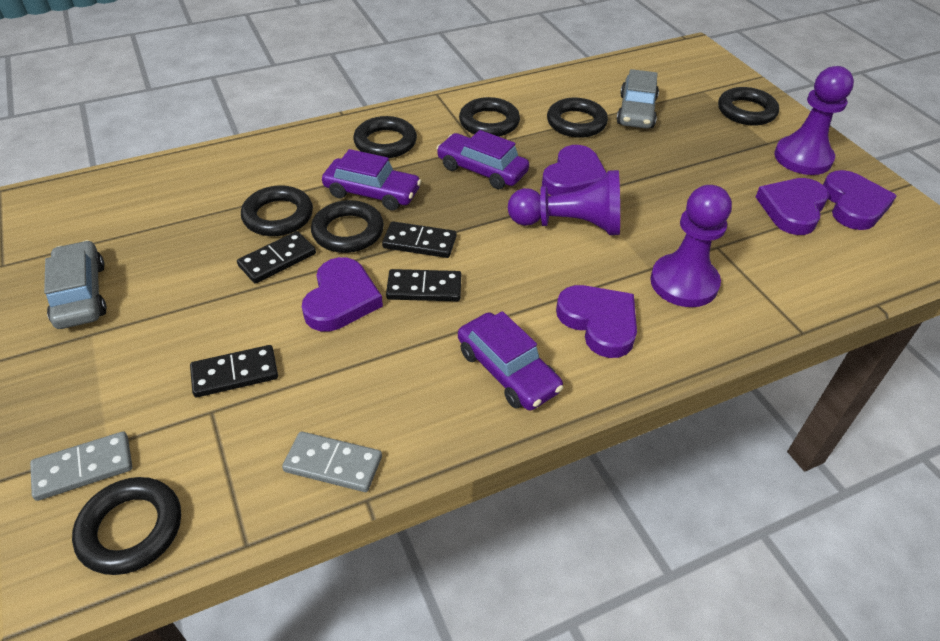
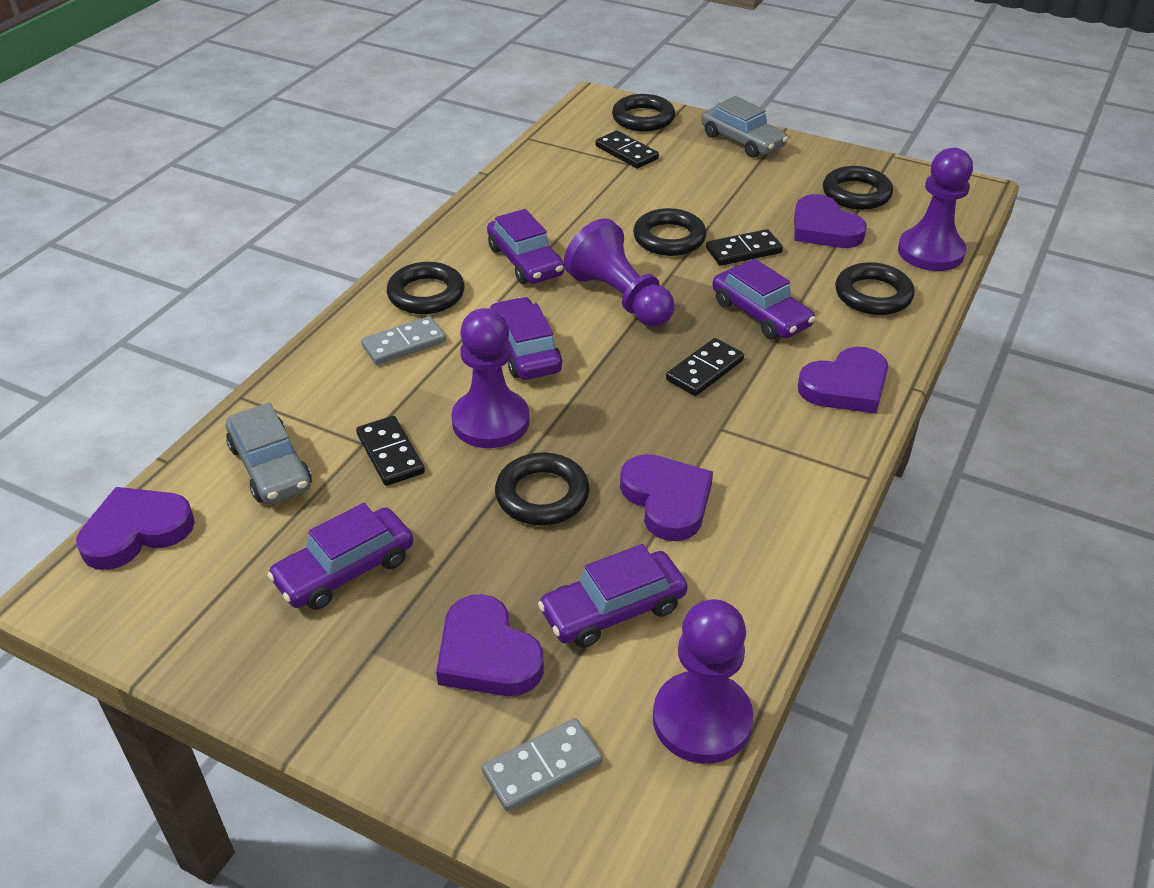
black ring: 7 -> 6
purple car: 3 -> 5
purple pawn: 3 -> 4

